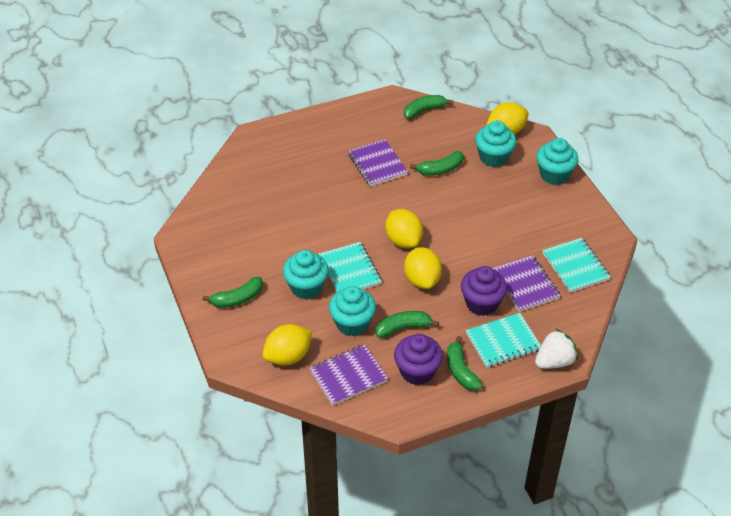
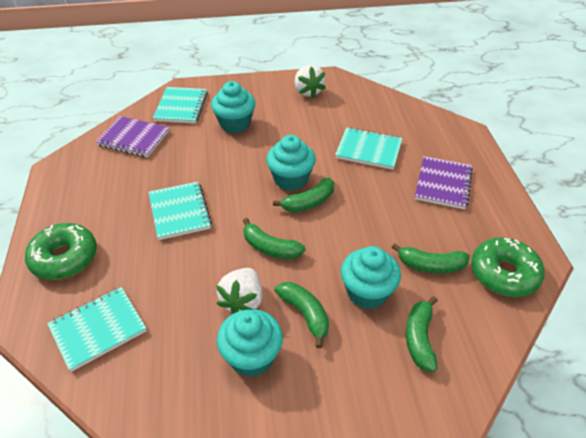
green donut: 0 -> 2
purple cupcake: 2 -> 0
purple notebook: 3 -> 2
turquoise notebook: 3 -> 4
white strawberry: 1 -> 2
yellow lemon: 4 -> 0

